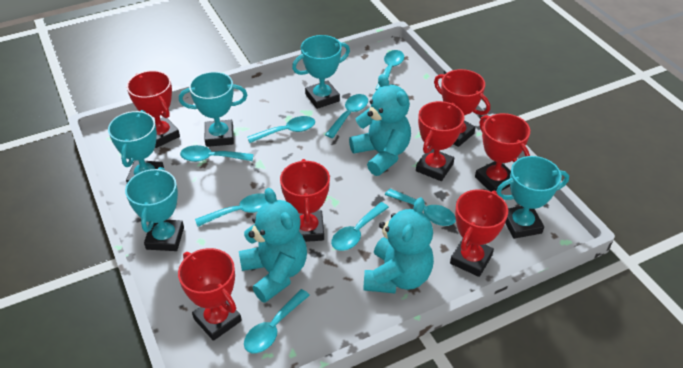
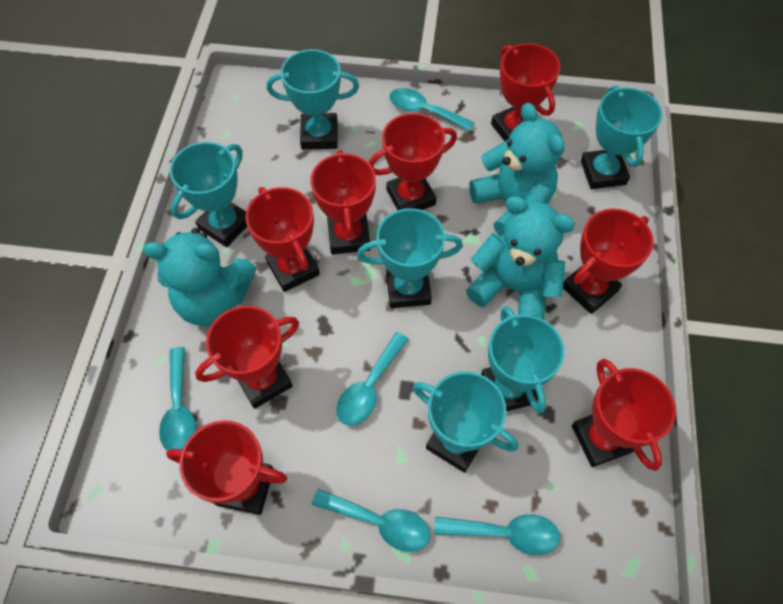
red trophy: 7 -> 8
turquoise spoon: 8 -> 5
turquoise trophy: 5 -> 6

